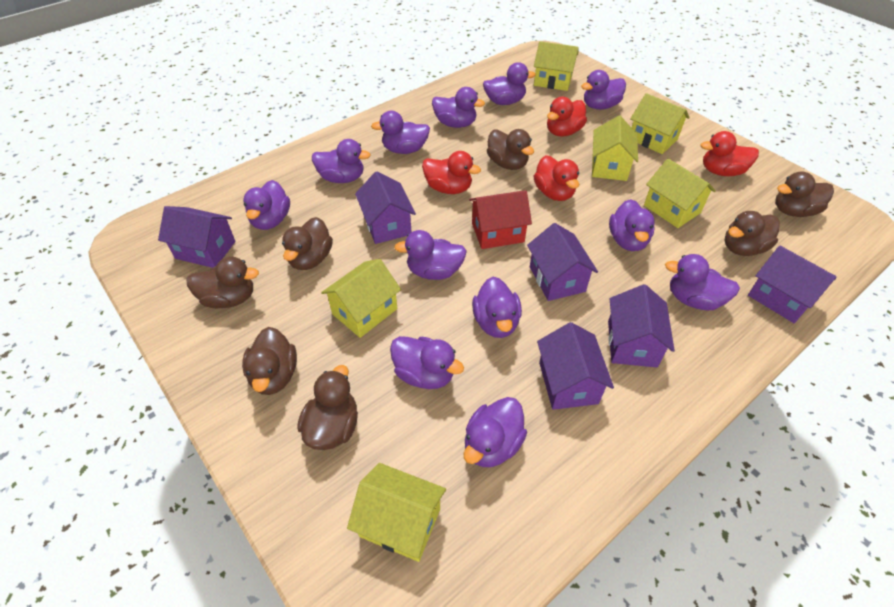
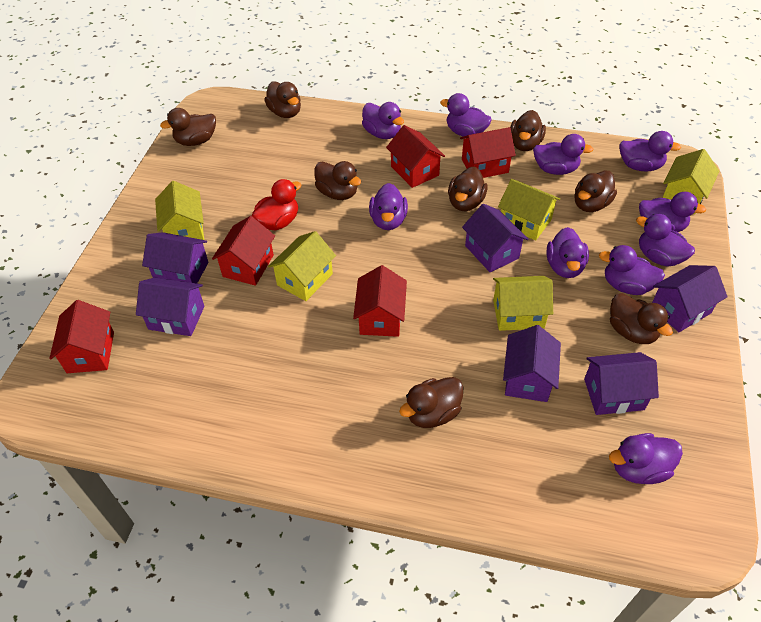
brown duck: 7 -> 8
purple duck: 12 -> 10
red duck: 4 -> 1
red house: 1 -> 5
yellow house: 6 -> 5

